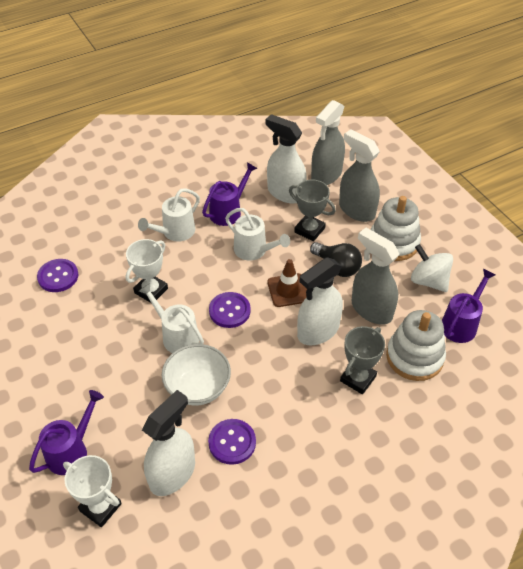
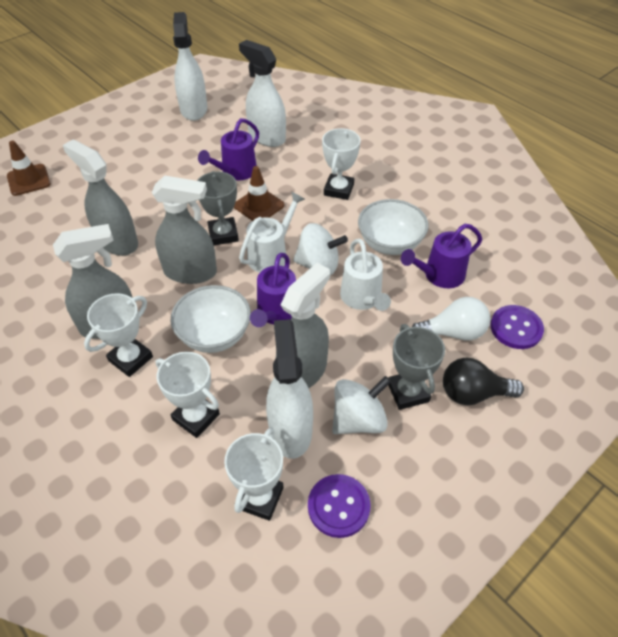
brown traffic cone: 1 -> 2
grey spray bottle: 3 -> 4
purple button: 3 -> 2
white bowl: 1 -> 2
white light bulb: 0 -> 1
white spinning top: 1 -> 2
white stacking toy: 2 -> 0
white trophy: 2 -> 4
white watering can: 3 -> 2

